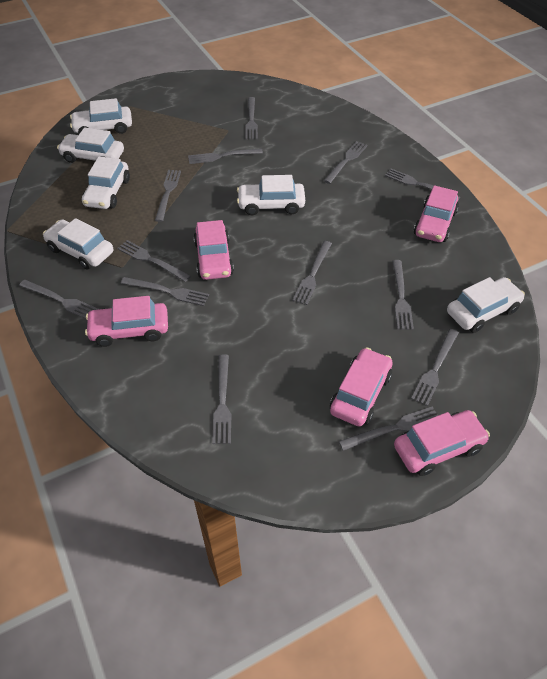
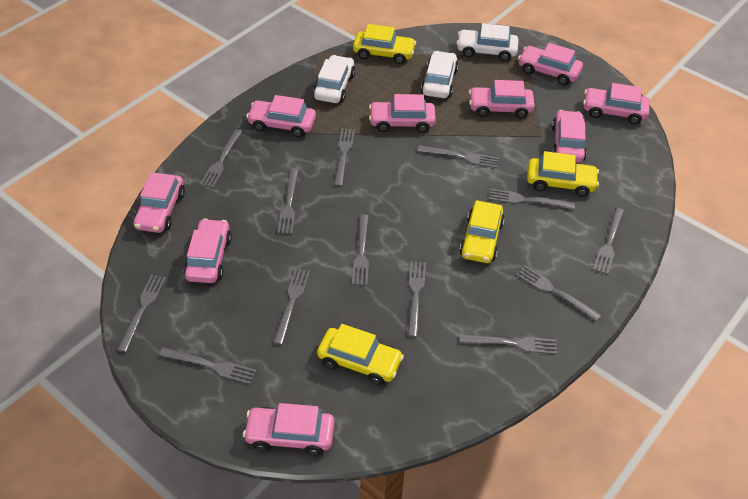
pink car: 5 -> 9
white car: 6 -> 3
yellow car: 0 -> 4

